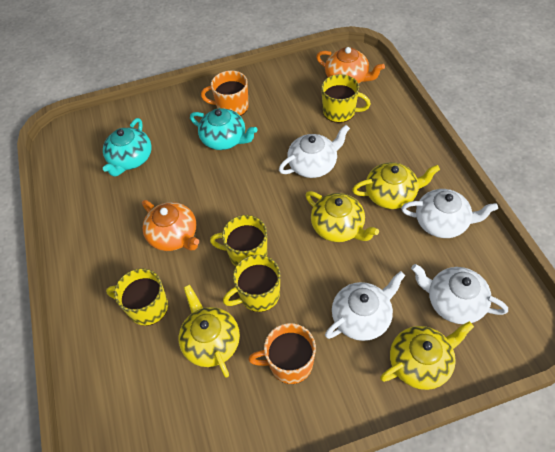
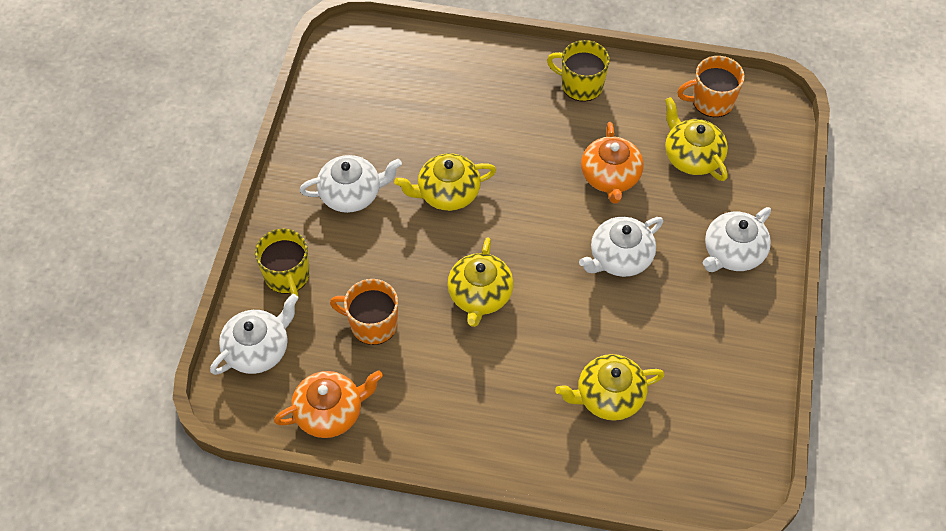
turquoise teapot: 2 -> 0
yellow mug: 4 -> 2

